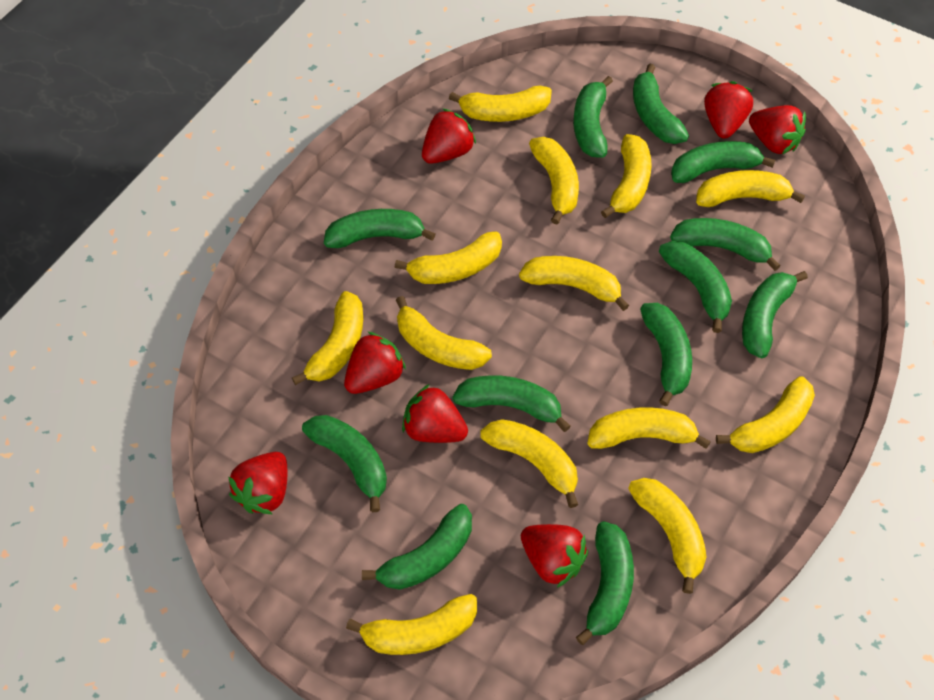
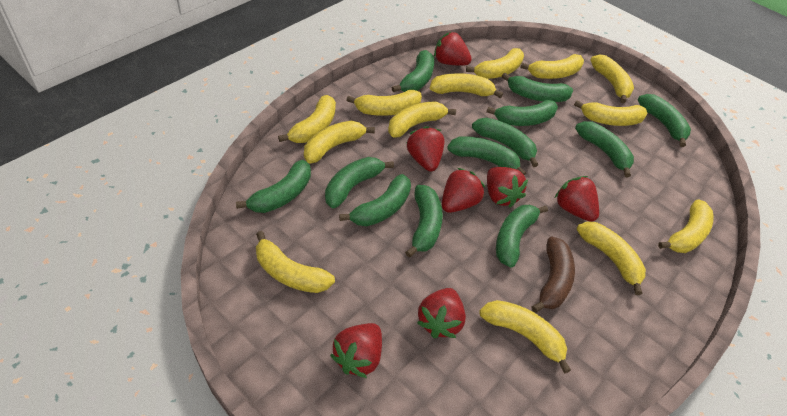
brown banana: 0 -> 1

